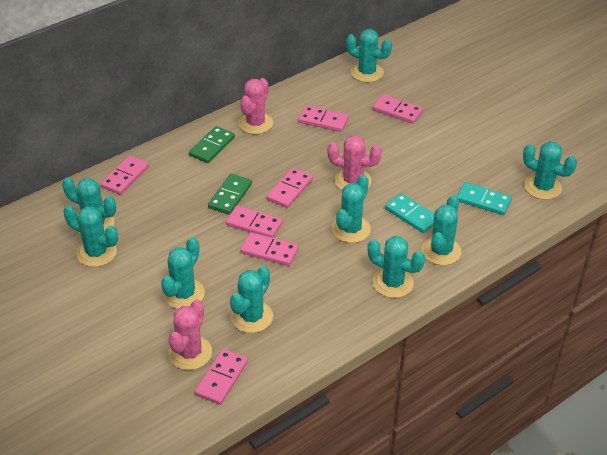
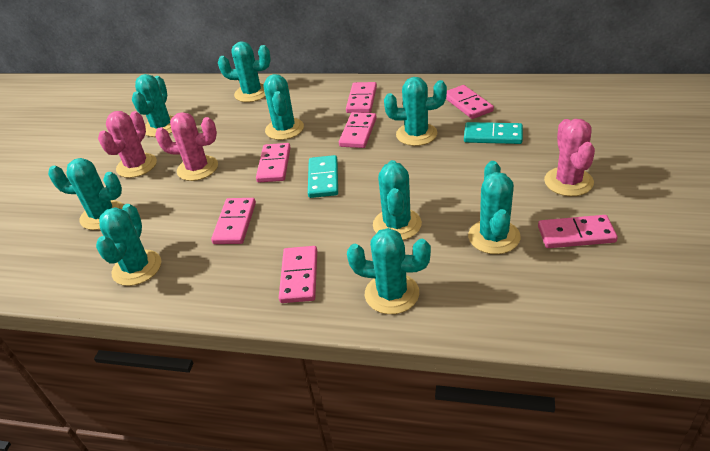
green domino: 2 -> 0

